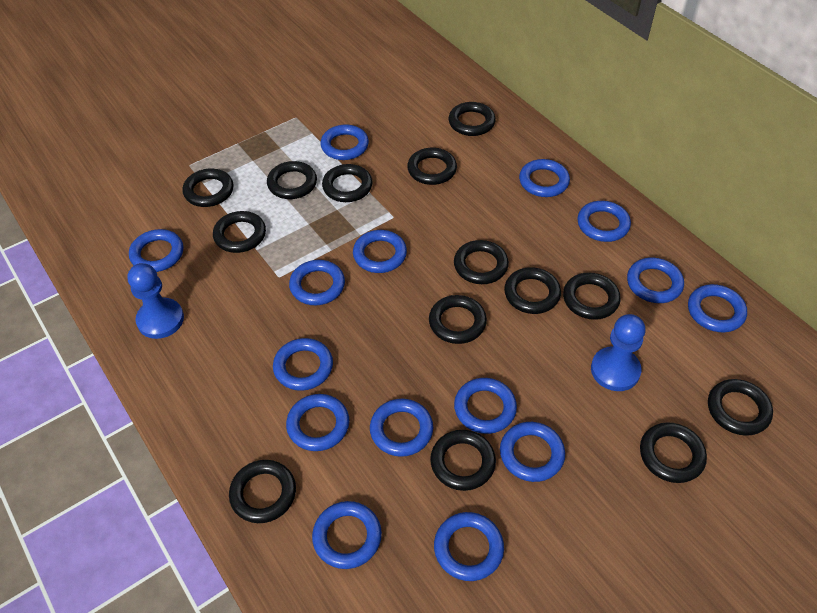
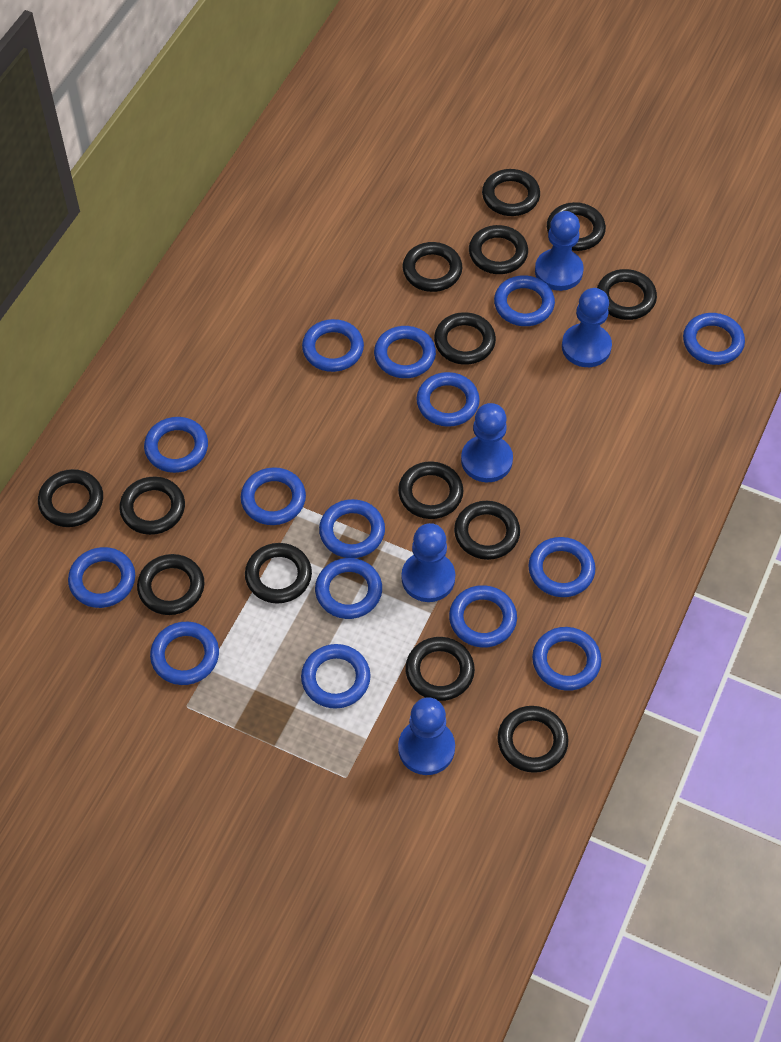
blue pawn: 2 -> 5

